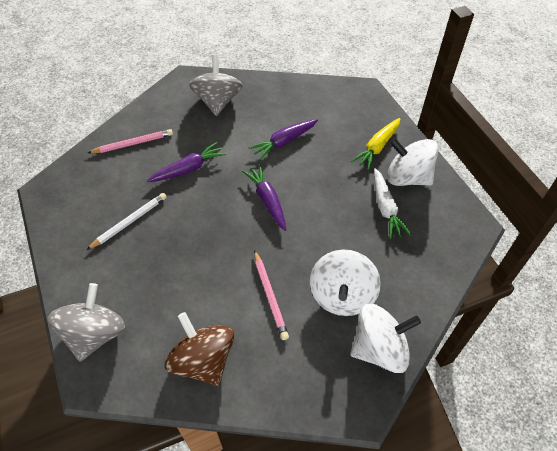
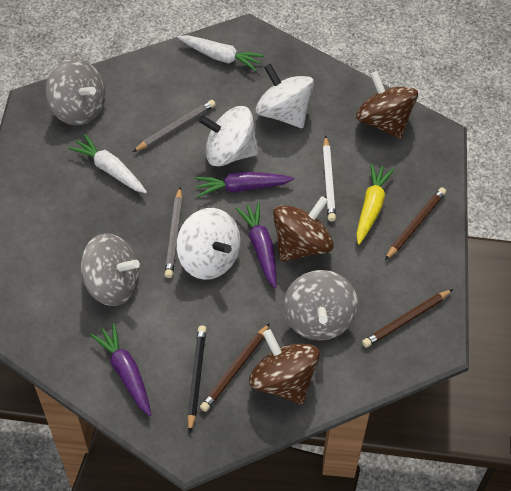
black pencil: 0 -> 1
brown pencil: 0 -> 3
brown spinning top: 1 -> 3
grey pencil: 0 -> 2
grey spinning top: 2 -> 3
pink pencil: 2 -> 0
white carrot: 1 -> 2

